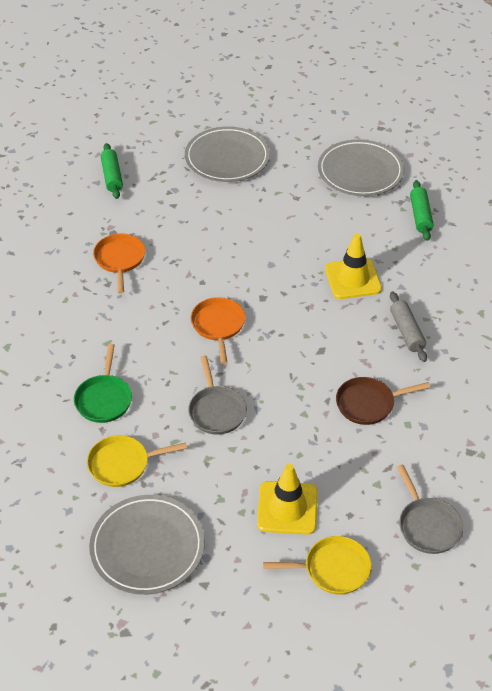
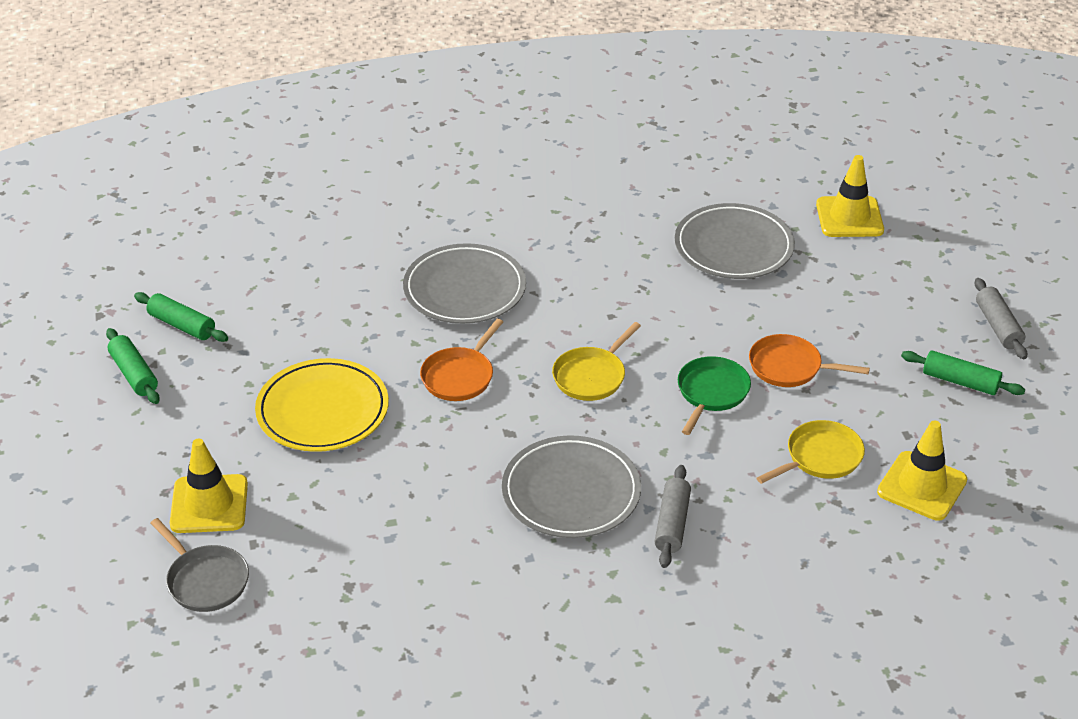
brown pan: 1 -> 0
green rolling pin: 2 -> 3
grey pan: 2 -> 1
grey rolling pin: 1 -> 2
yellow plate: 0 -> 1
yellow traffic cone: 2 -> 3

